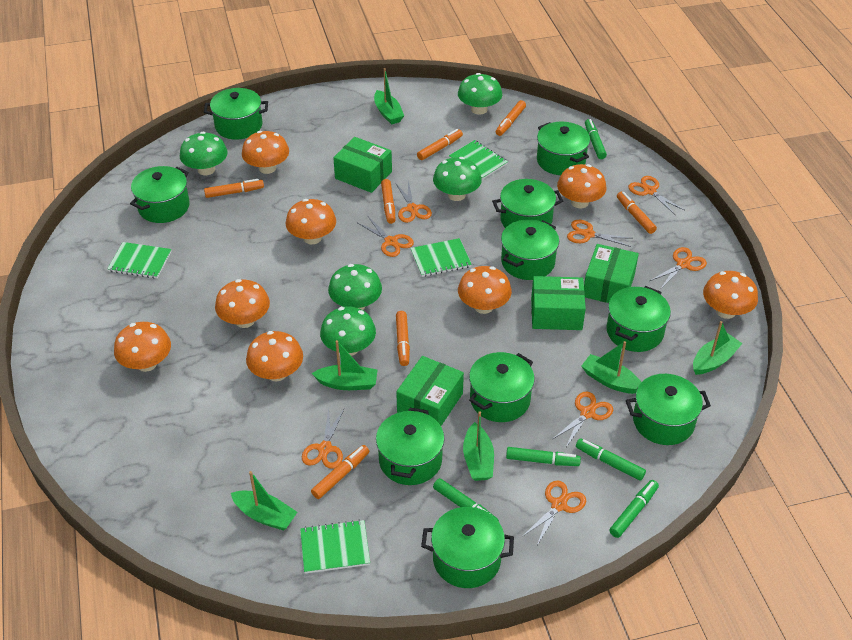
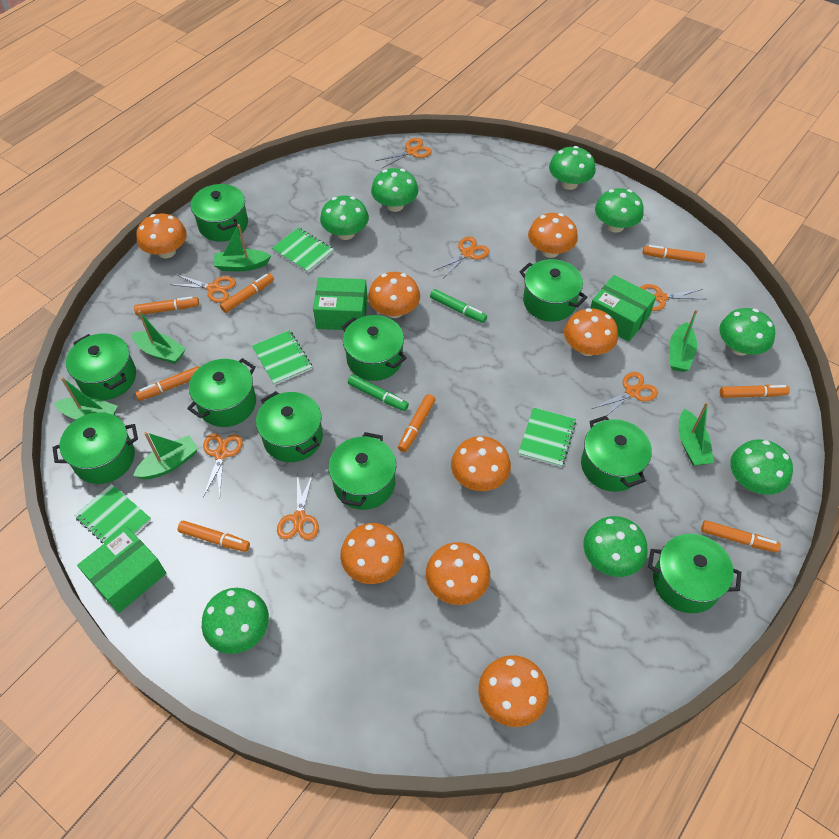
green box: 4 -> 3
green marker: 5 -> 2
green mushroom: 5 -> 8
orange marker: 7 -> 8
orange scissors: 8 -> 7

